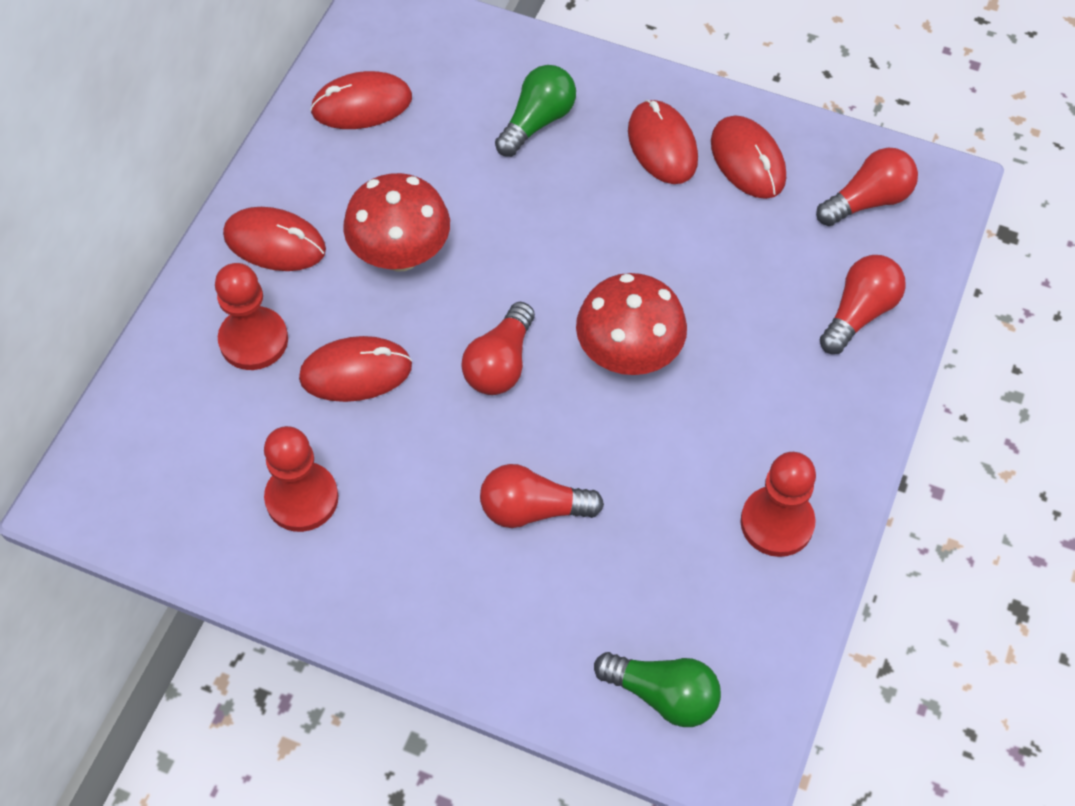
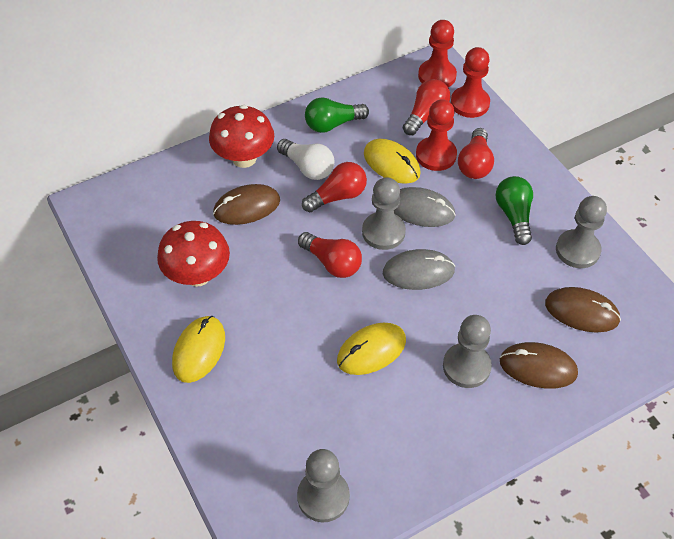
brown mouse: 0 -> 3
grey mouse: 0 -> 2
grey pawn: 0 -> 4
red mouse: 5 -> 0
white light bulb: 0 -> 1
yellow mouse: 0 -> 3

